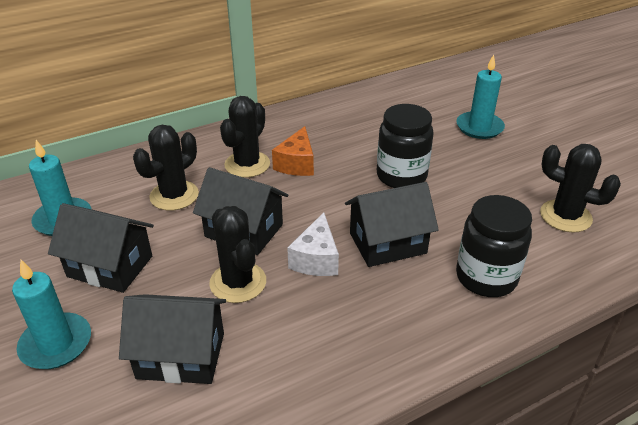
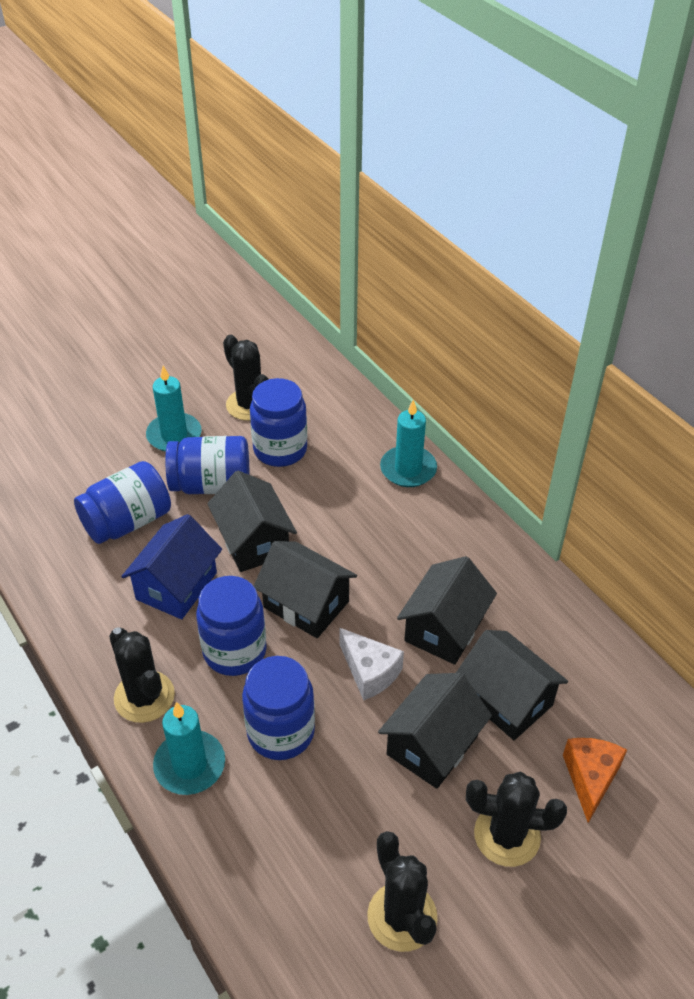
black house: 4 -> 5
black jar: 2 -> 0
blue house: 0 -> 1
blue jar: 0 -> 5

